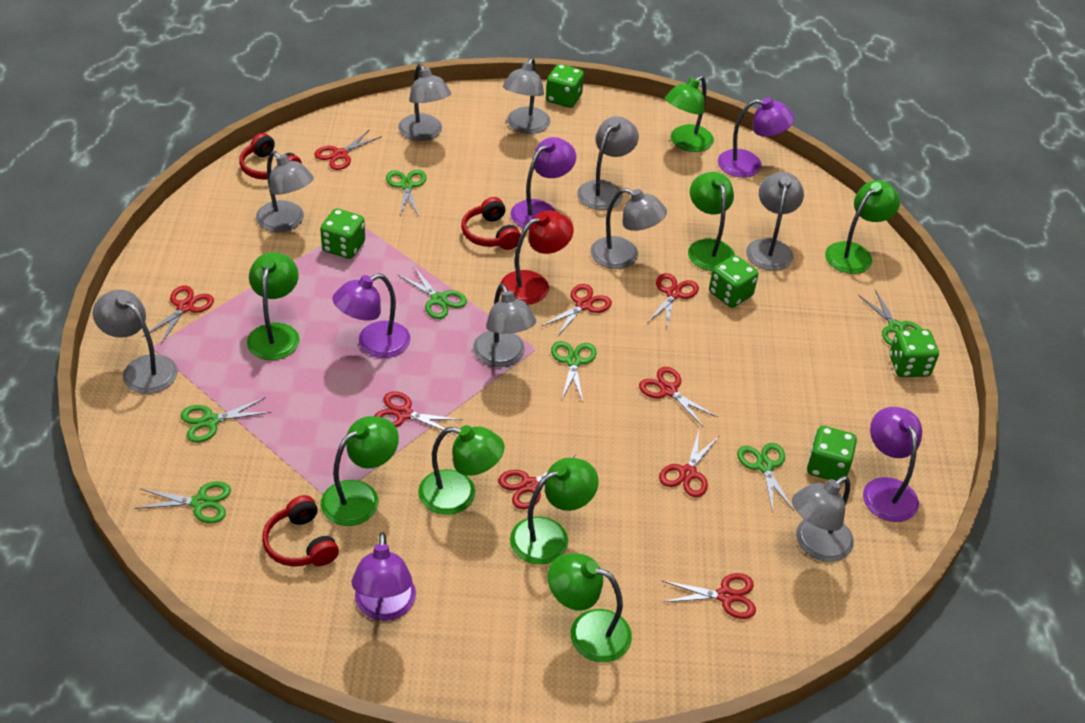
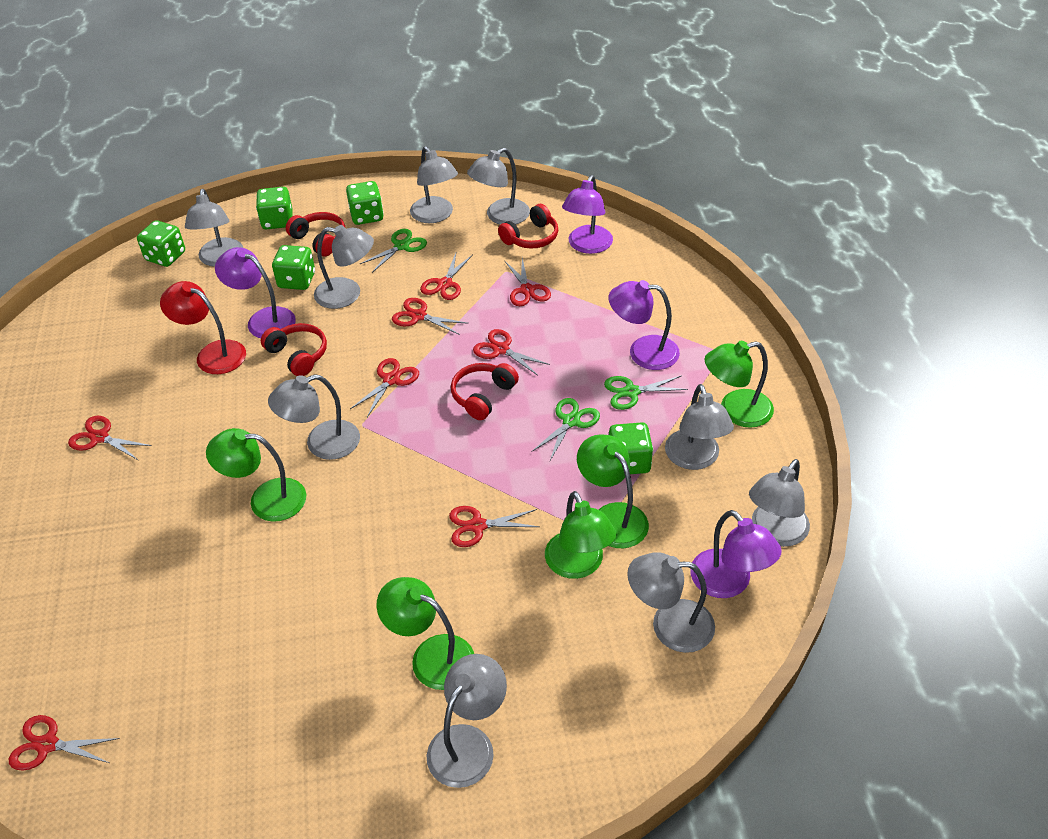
green lamp: 8 -> 5
green scissors: 7 -> 3
purple lamp: 5 -> 4
red headphones: 3 -> 4
red scissors: 9 -> 8

